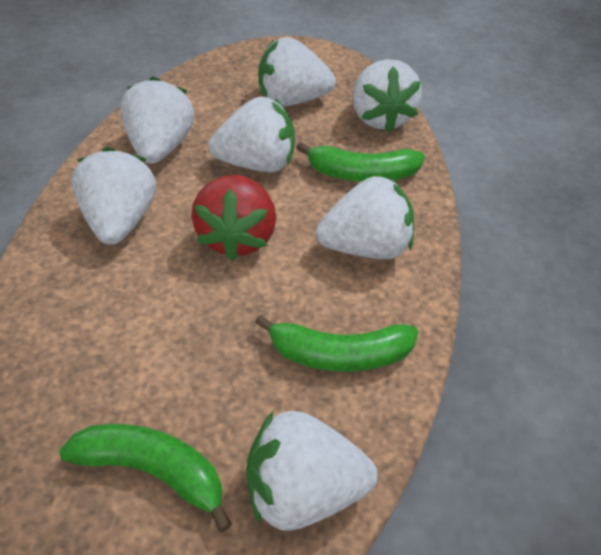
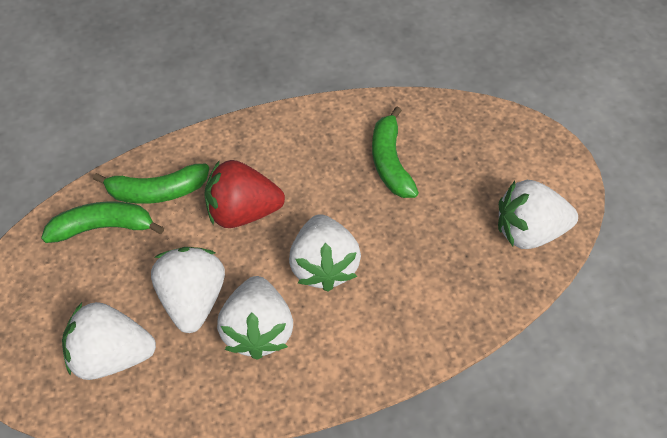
white strawberry: 7 -> 5

